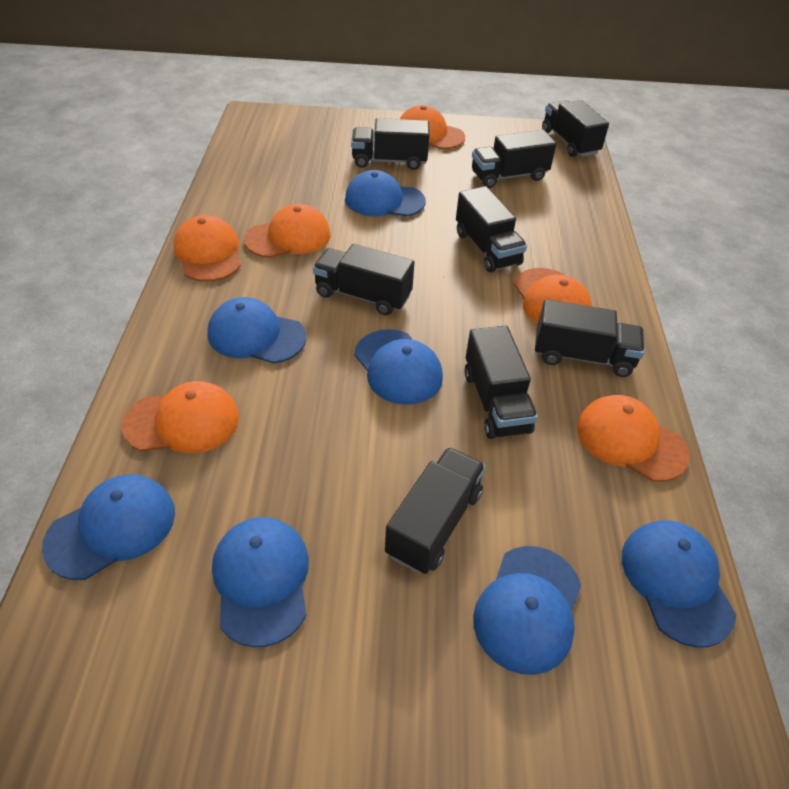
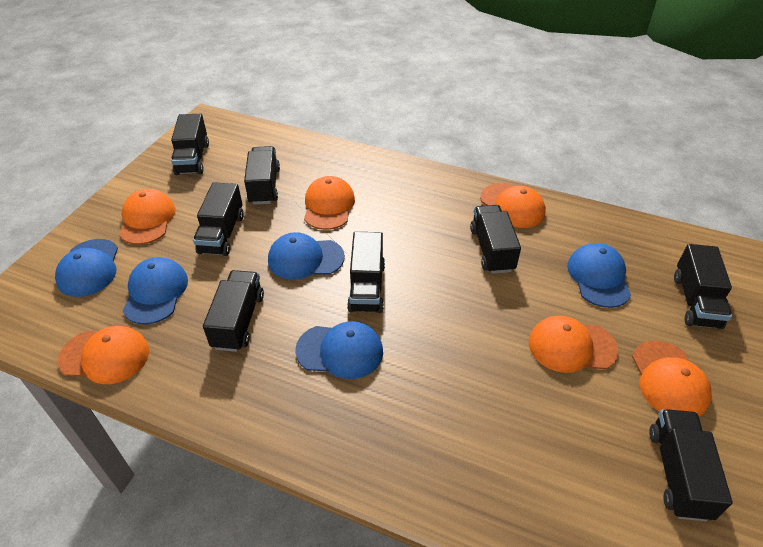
blue cap: 7 -> 5

